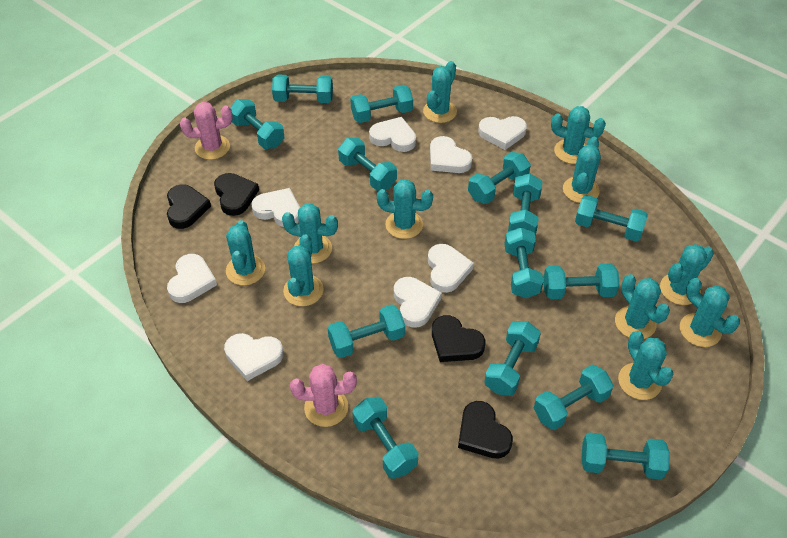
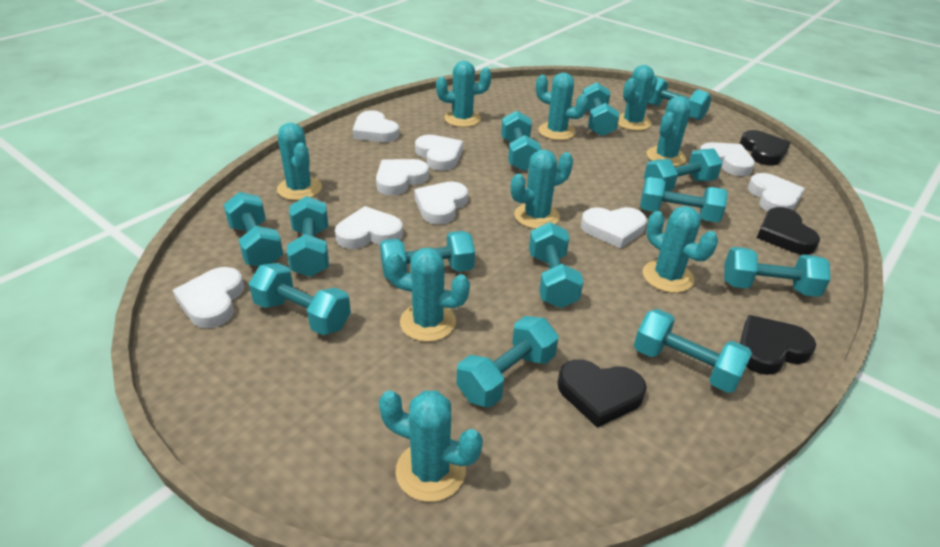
pink cactus: 2 -> 0
turquoise cactus: 11 -> 9
turquoise dumbbell: 14 -> 13
white heart: 8 -> 9

